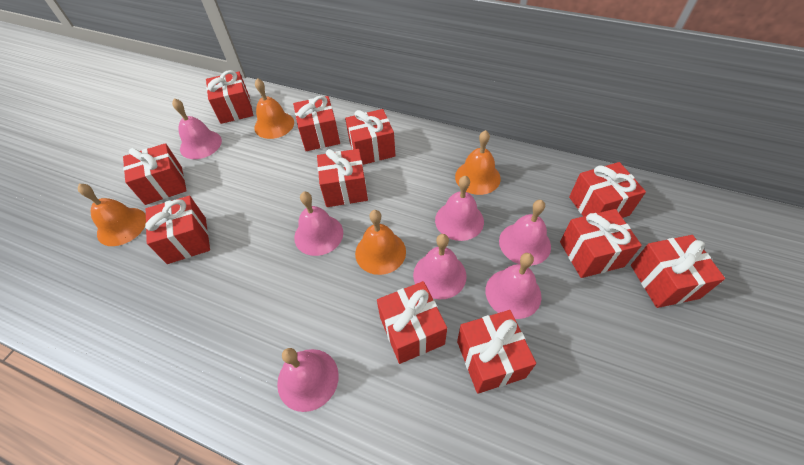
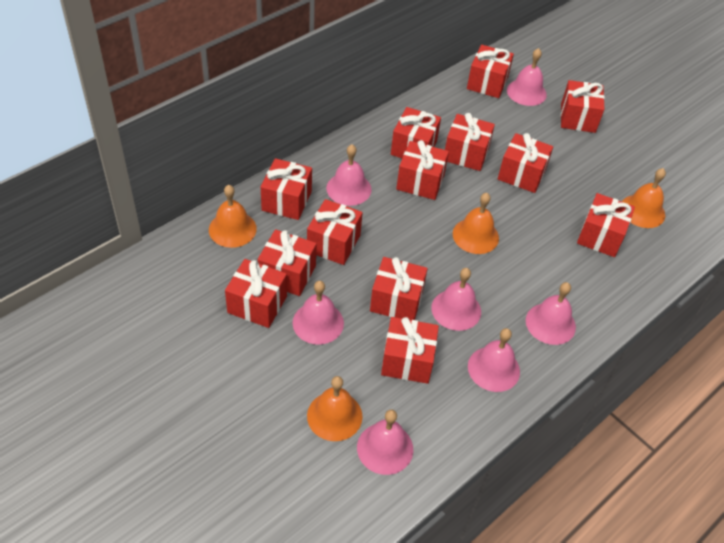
red gift: 11 -> 13

